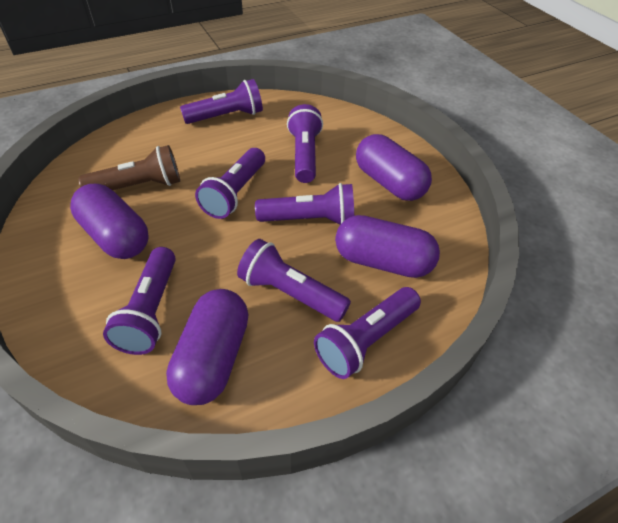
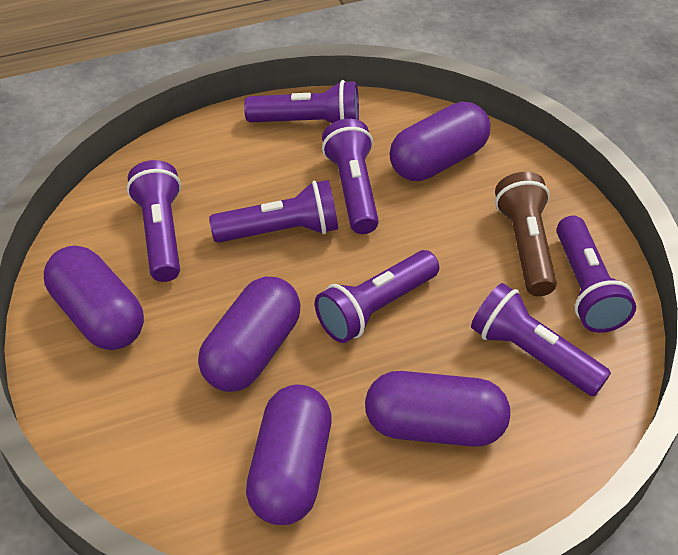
purple capsule: 4 -> 5

